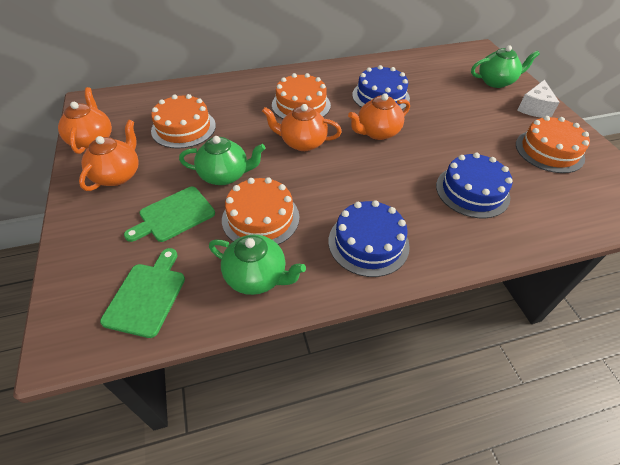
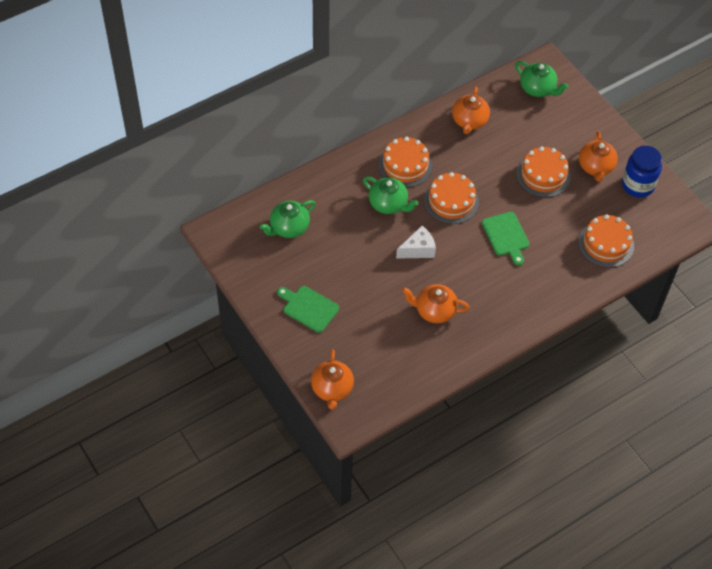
blue cake: 3 -> 0
blue jar: 0 -> 1

